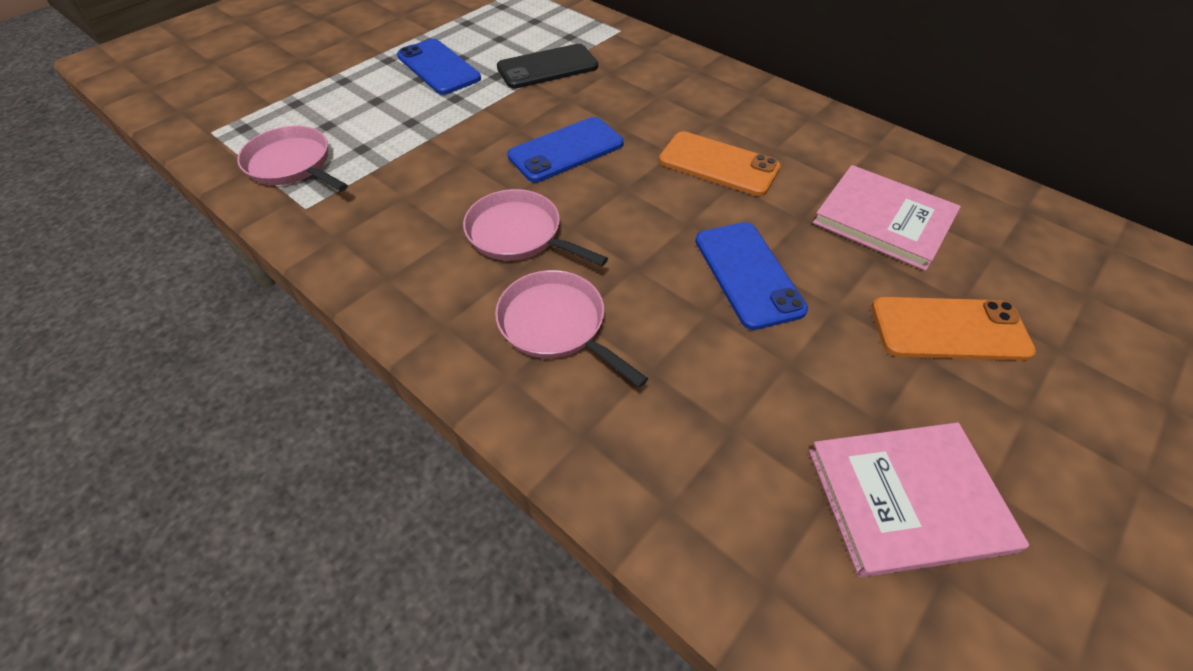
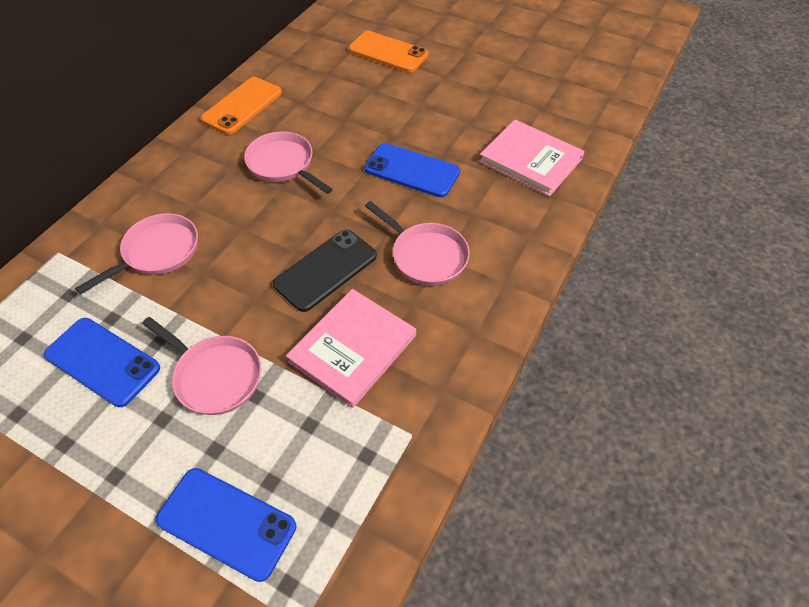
pink pan: 3 -> 4

